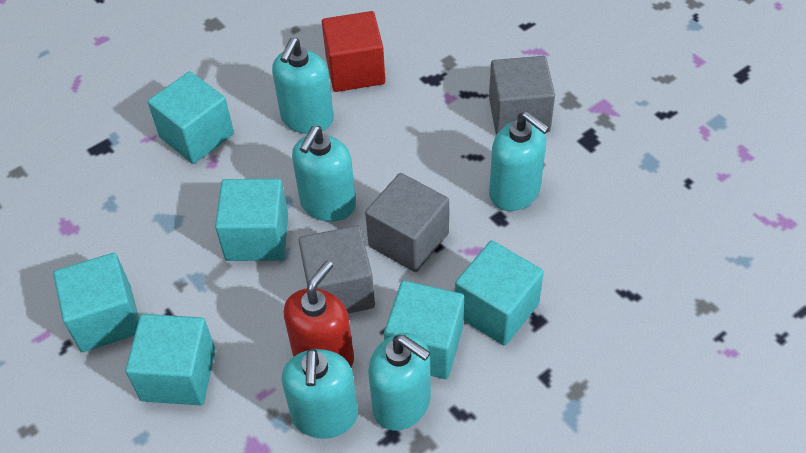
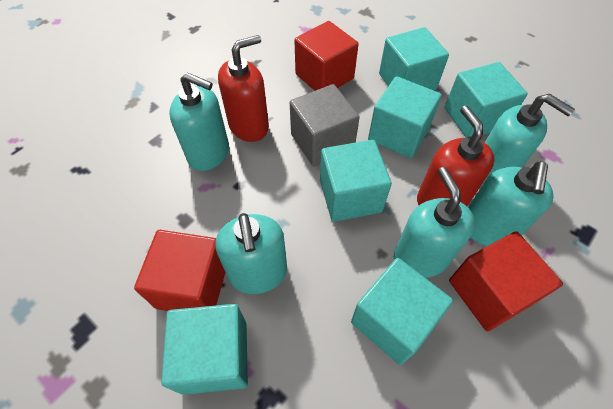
grey cube: 3 -> 1
red cube: 1 -> 3
red soap dispenser: 1 -> 2

